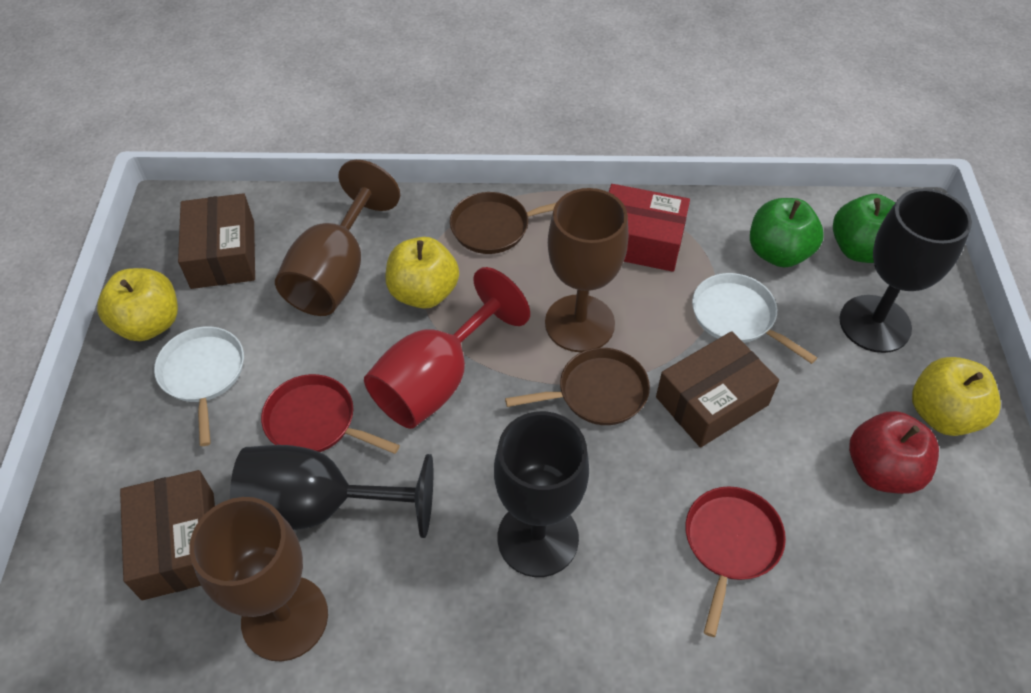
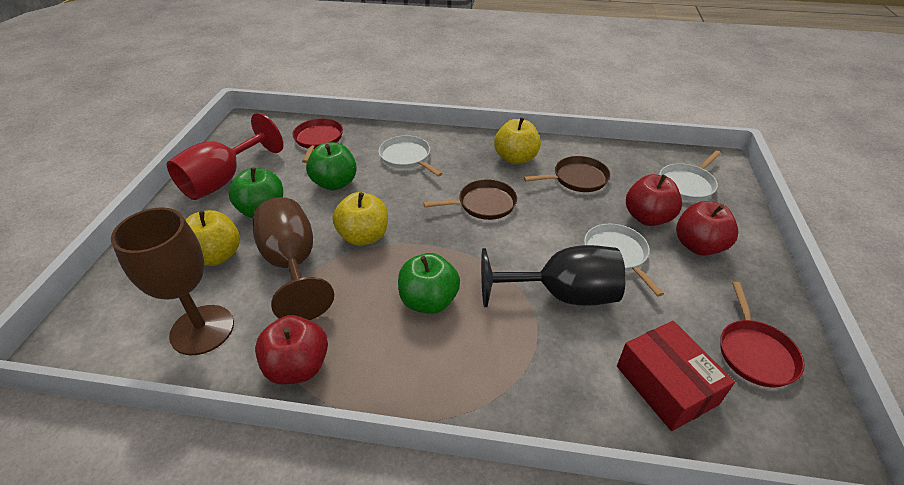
black goblet: 3 -> 1
brown box: 3 -> 0
brown goblet: 3 -> 2
green apple: 2 -> 3
red apple: 1 -> 3
white pan: 2 -> 3

